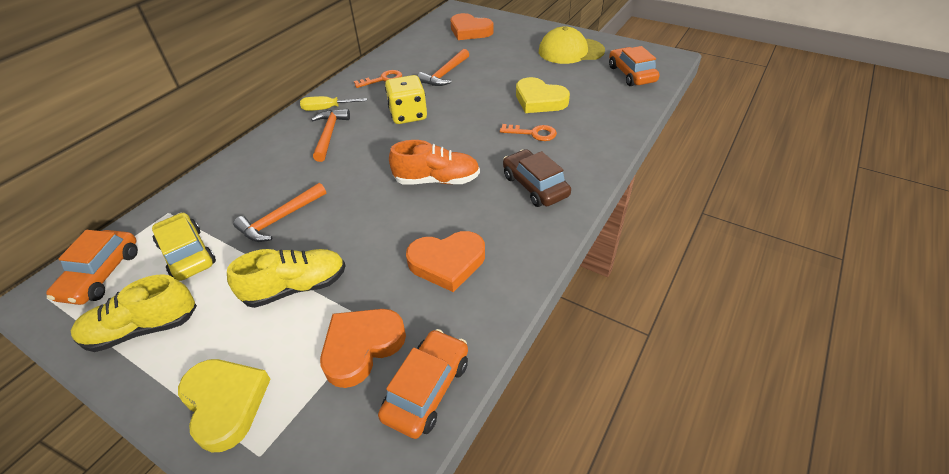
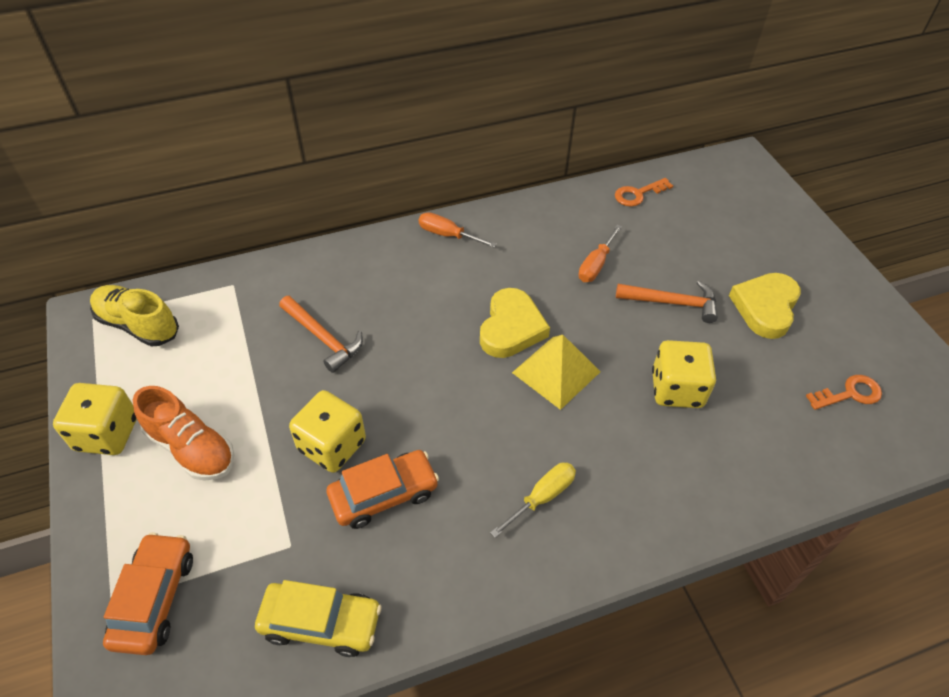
brown car: 1 -> 0
orange car: 3 -> 2
orange hammer: 3 -> 2
orange heart: 3 -> 0
orange screwdriver: 0 -> 2
yellow cap: 1 -> 0
yellow dice: 1 -> 3
yellow pyramid: 0 -> 1
yellow shoe: 2 -> 1

